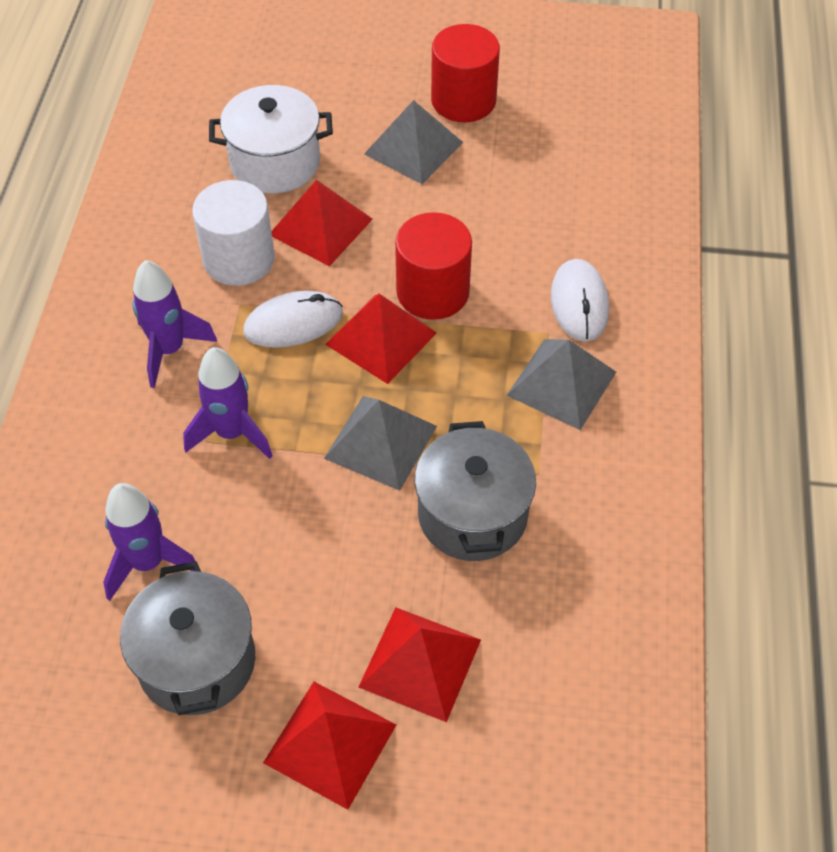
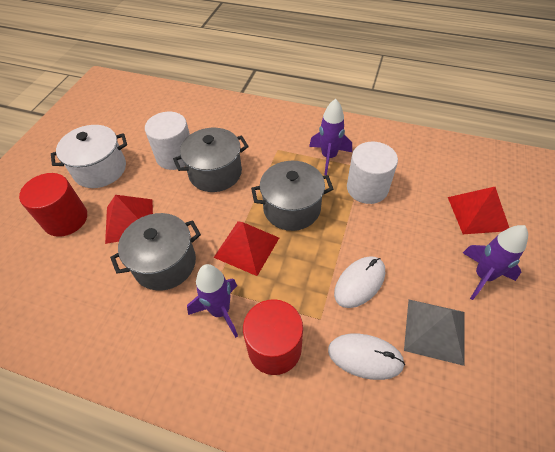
grey pot: 2 -> 3
grey pyramid: 3 -> 1
red pyramid: 4 -> 3
white cylinder: 1 -> 2

